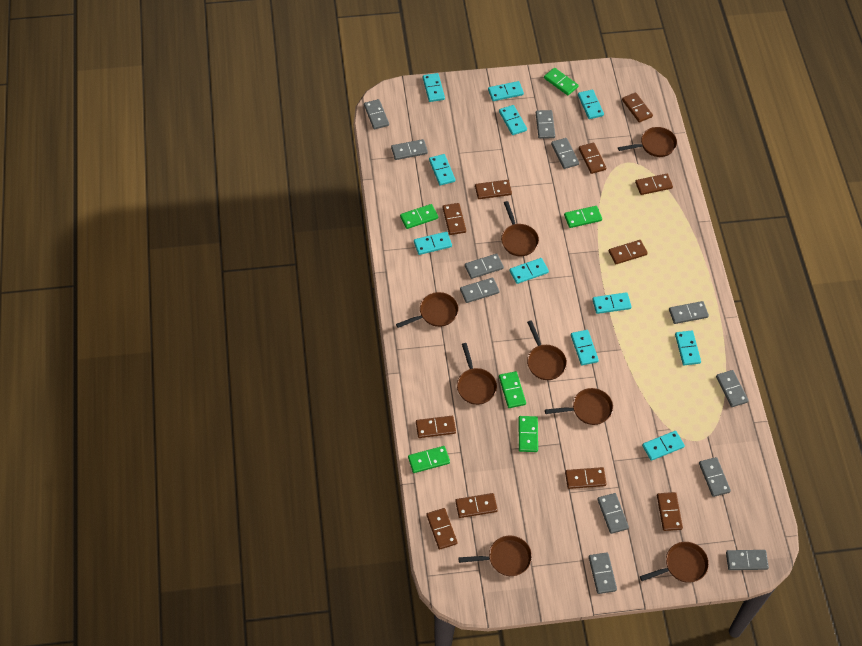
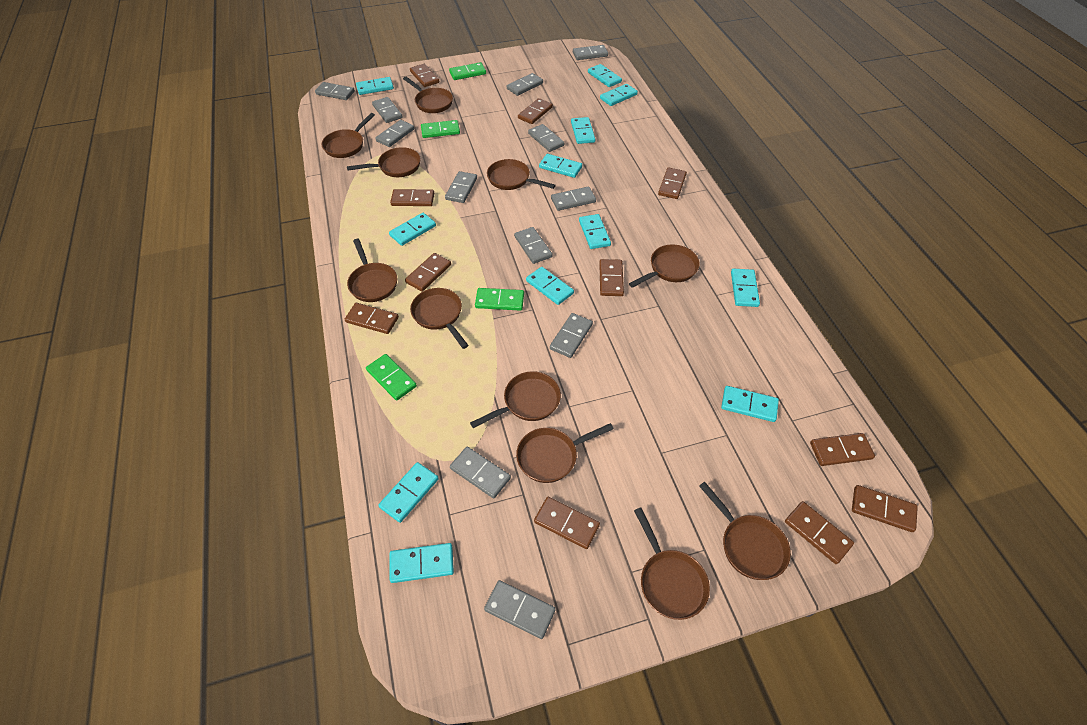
brown pan: 8 -> 11
green domino: 6 -> 4
turquoise domino: 11 -> 12

